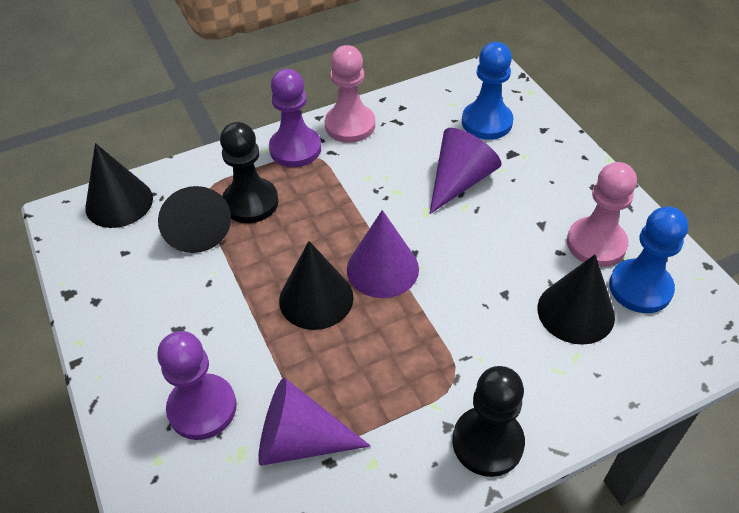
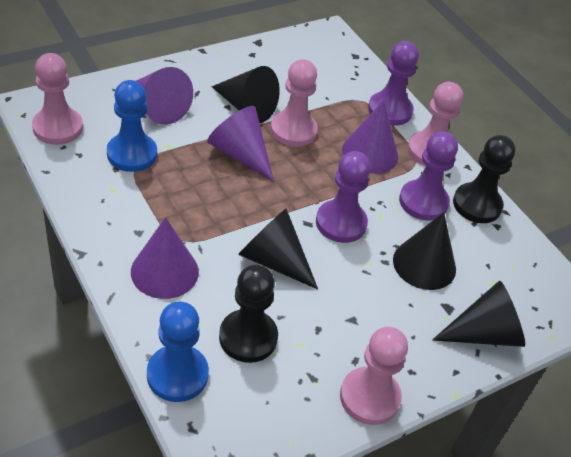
pink pawn: 2 -> 4
purple cone: 3 -> 4
purple pawn: 2 -> 3

